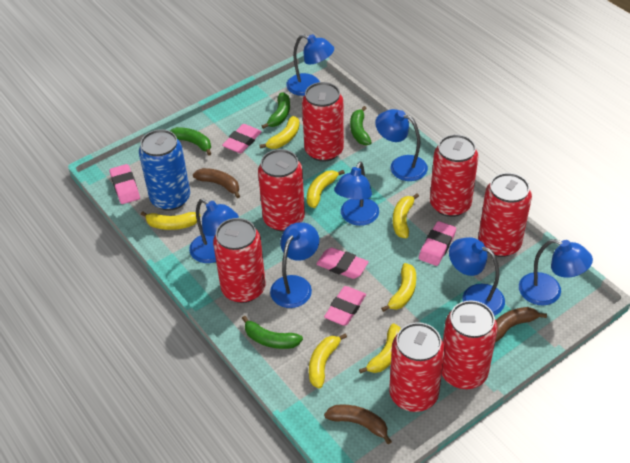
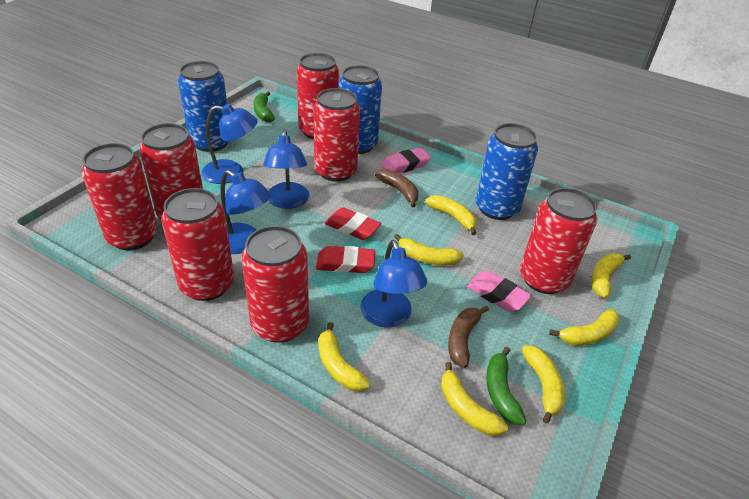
blue can: 1 -> 3
blue lamp: 7 -> 4
brown banana: 3 -> 2
green banana: 4 -> 2
pink eraser: 5 -> 2
red eraser: 0 -> 2

